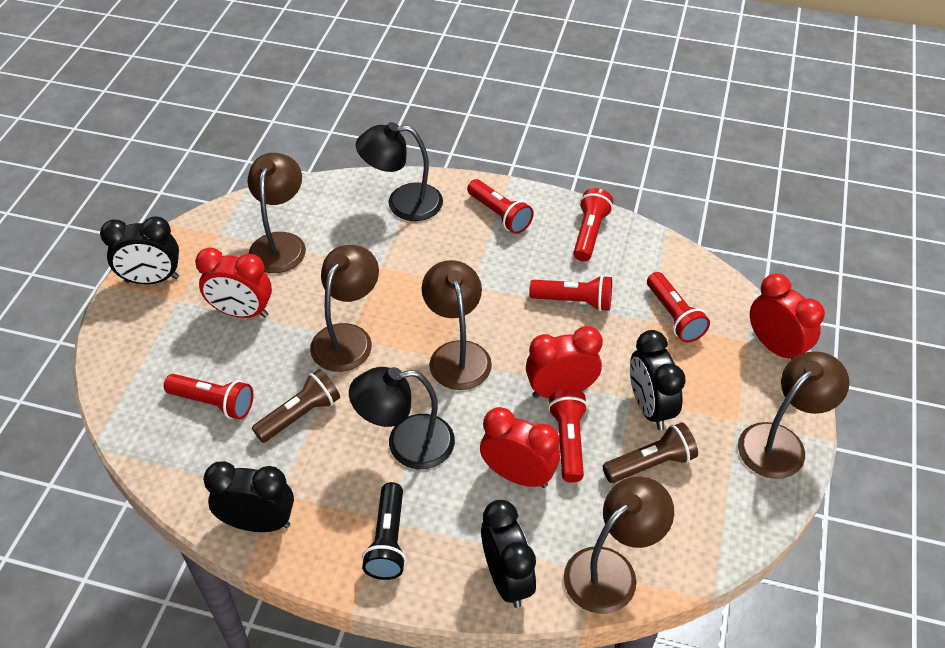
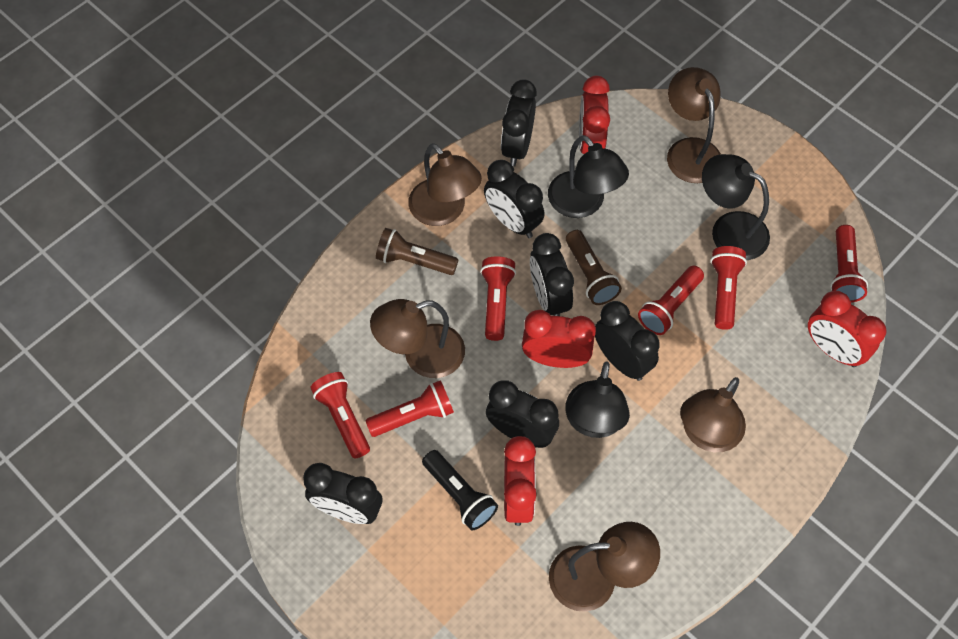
black clock: 4 -> 6
black lamp: 2 -> 3

